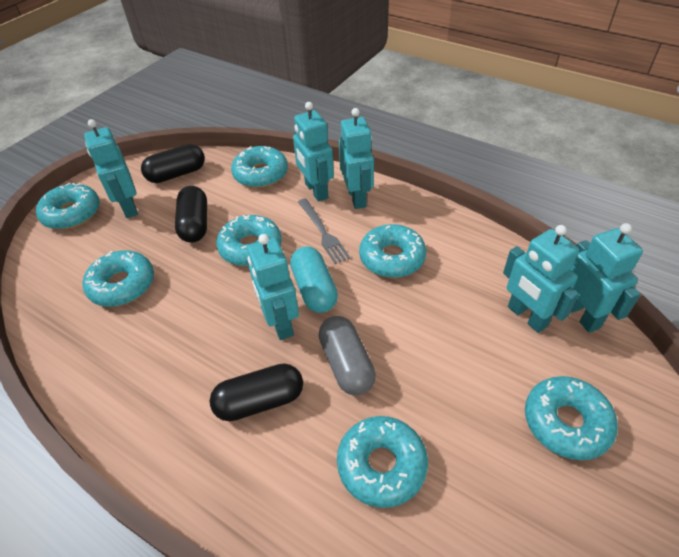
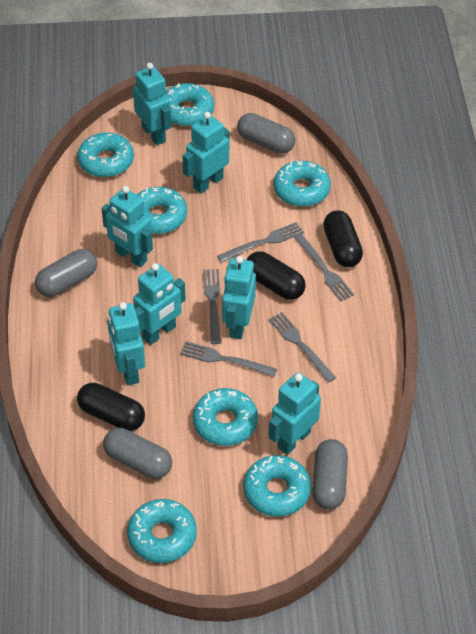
grey capsule: 1 -> 4
grey fork: 1 -> 5
turquoise capsule: 1 -> 0
turquoise robot: 6 -> 7

